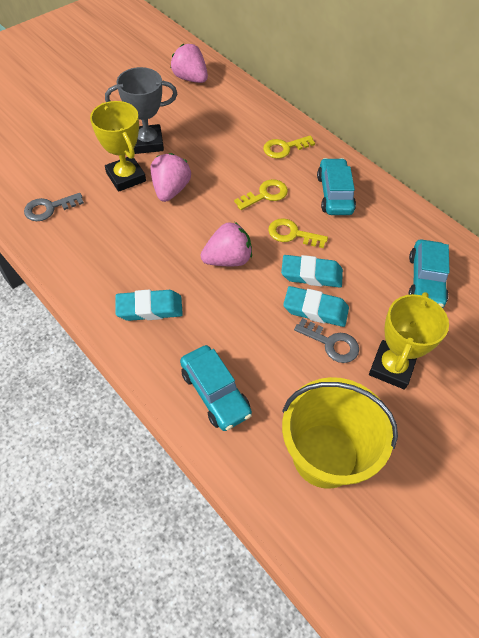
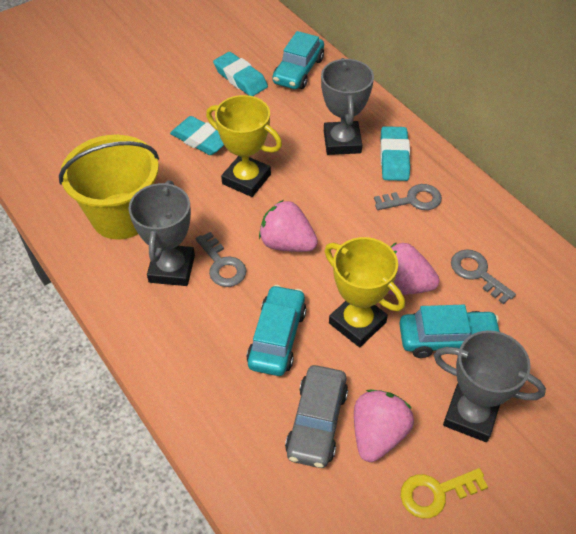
grey car: 0 -> 1
grey key: 2 -> 3
grey trophy: 1 -> 3
yellow key: 3 -> 1

